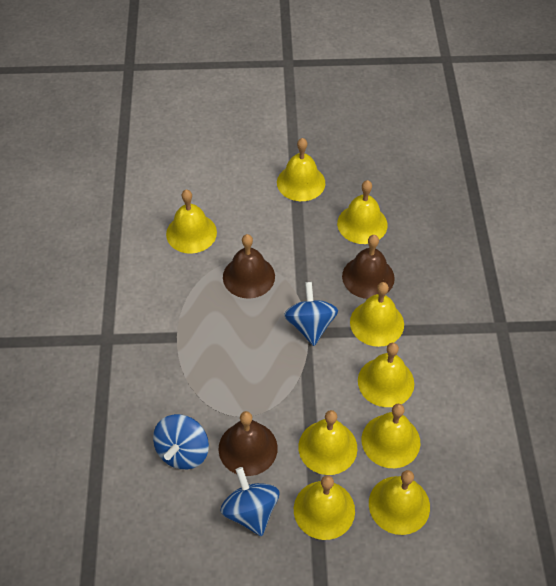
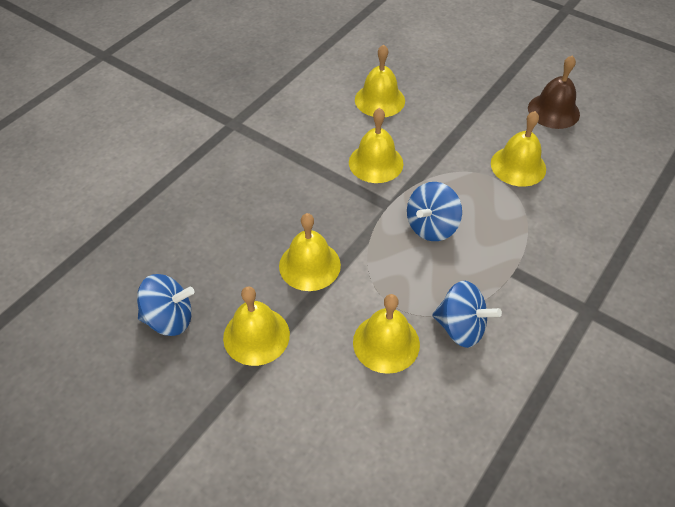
brown bell: 3 -> 1
yellow bell: 9 -> 6

